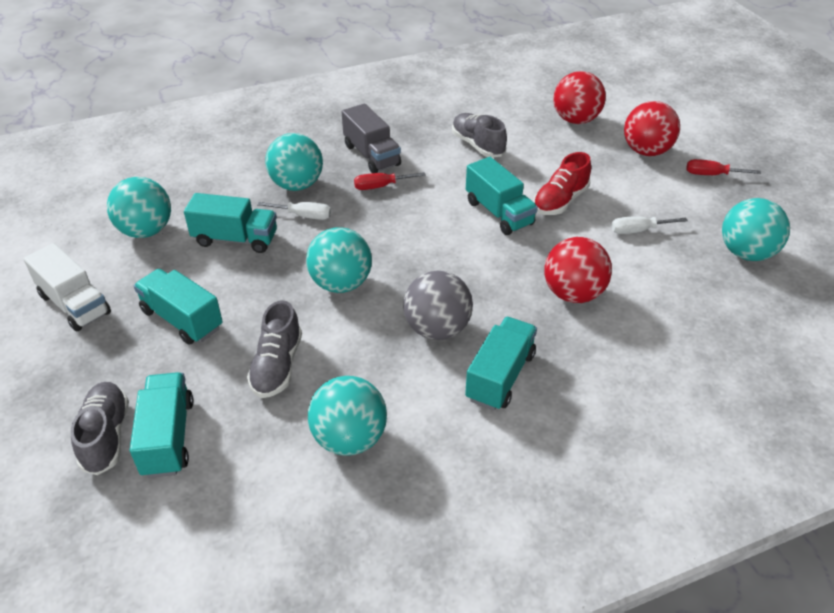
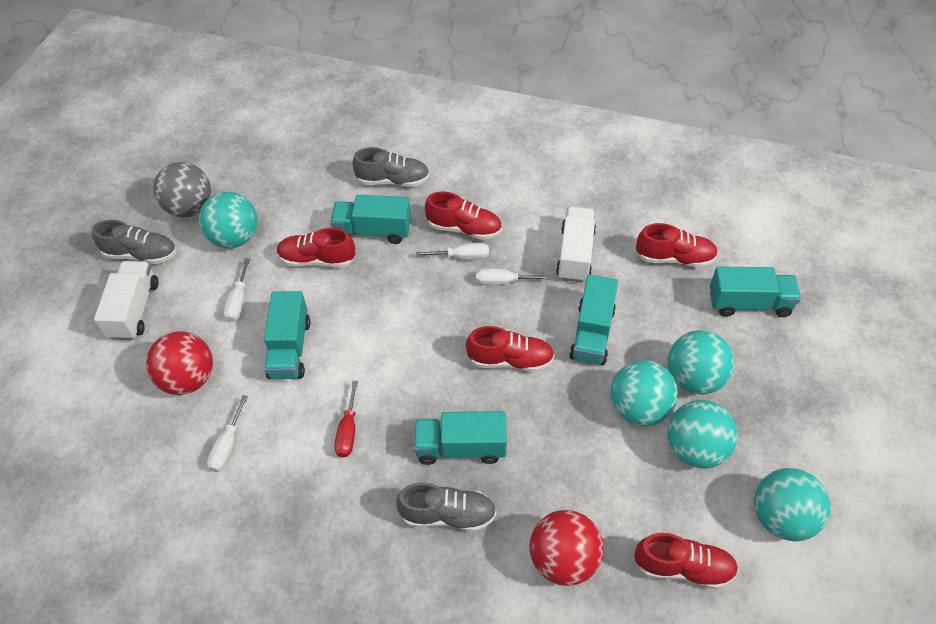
grey truck: 1 -> 0
red ball: 3 -> 2
red screwdriver: 2 -> 1
red shoe: 1 -> 5
white screwdriver: 2 -> 4
white truck: 1 -> 2

